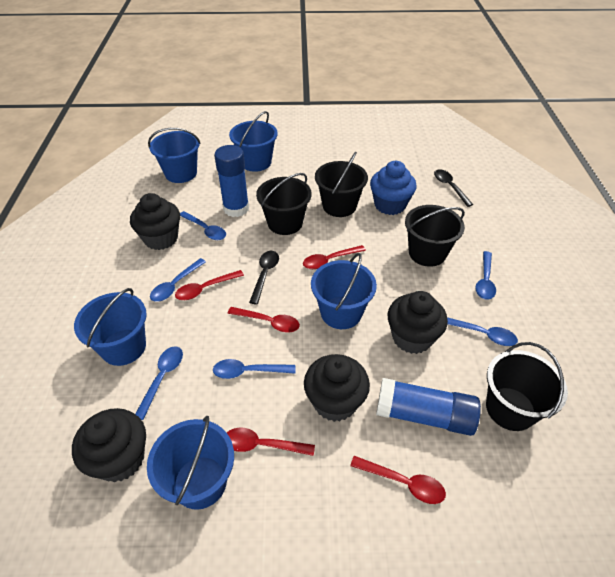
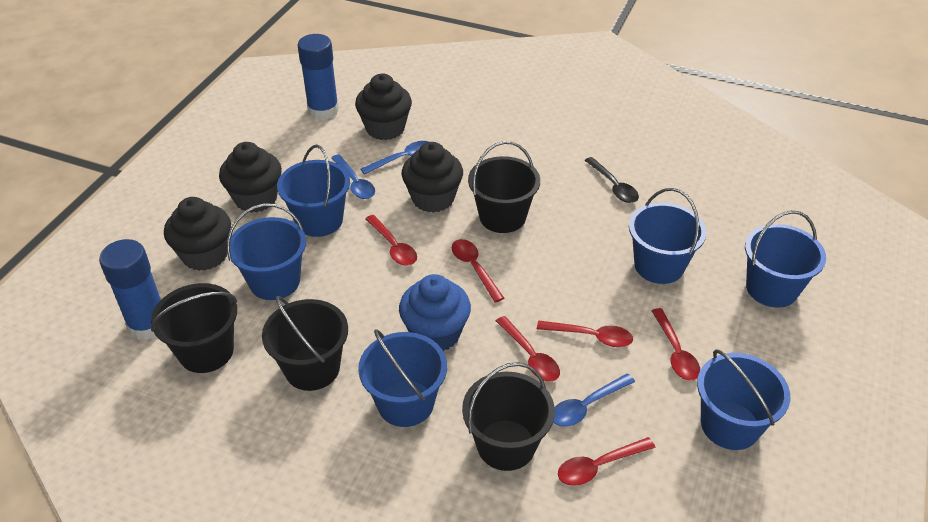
black spoon: 2 -> 1
blue bucket: 5 -> 6
blue spoon: 6 -> 3
red spoon: 5 -> 6

